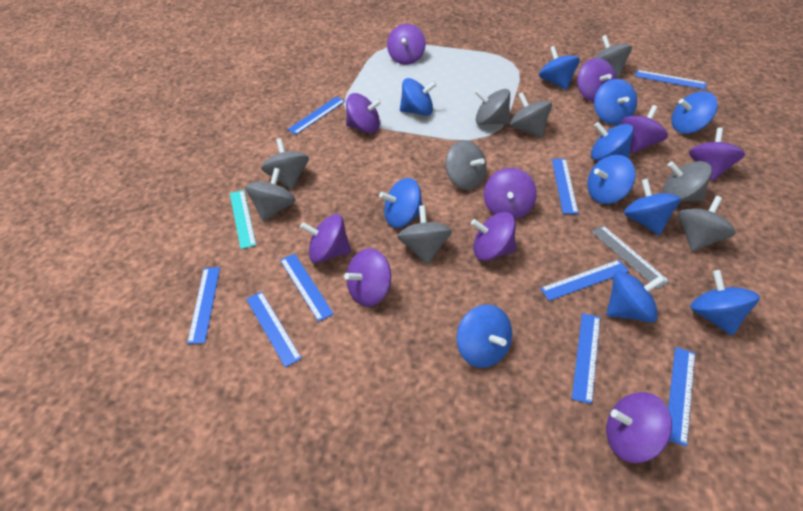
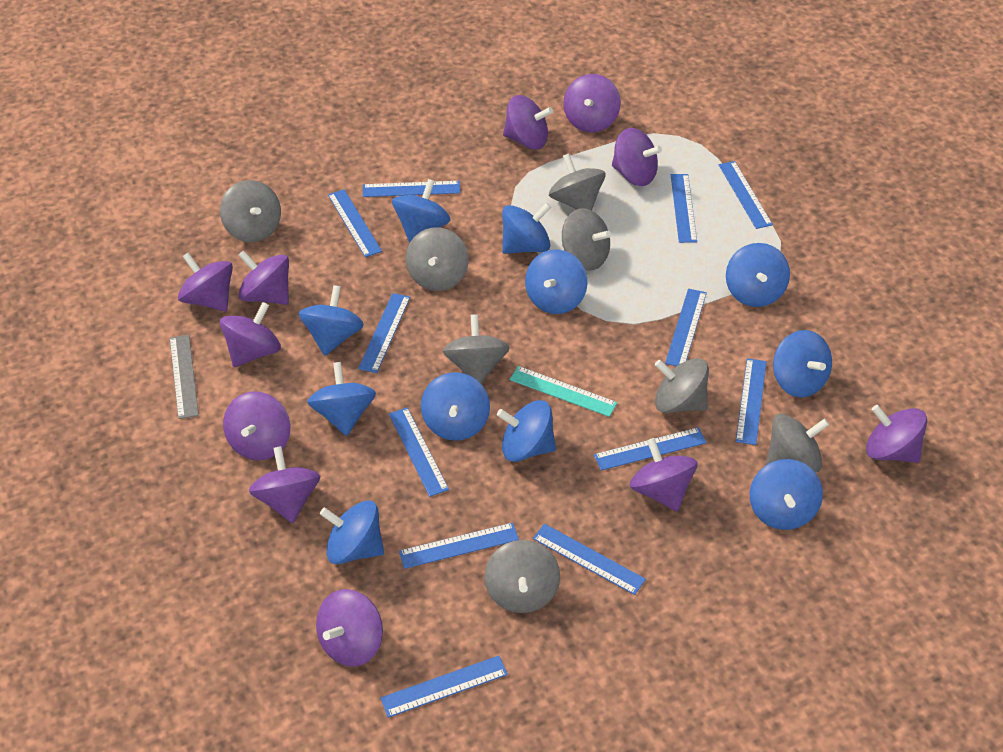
blue ruler: 9 -> 12
grey spinning top: 9 -> 8
purple spinning top: 10 -> 11

